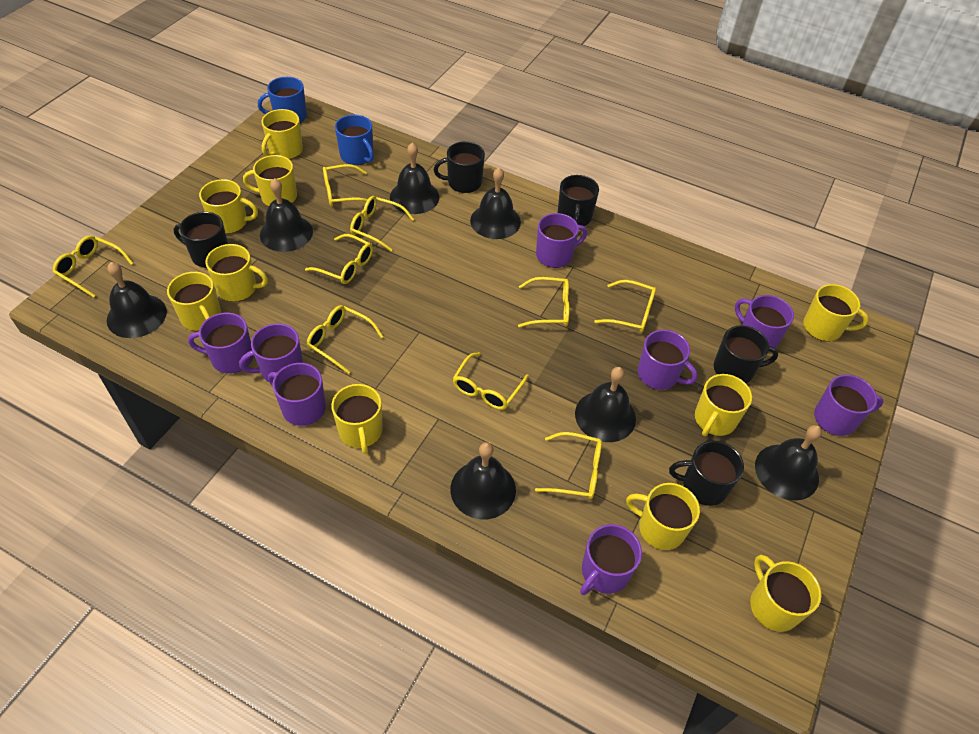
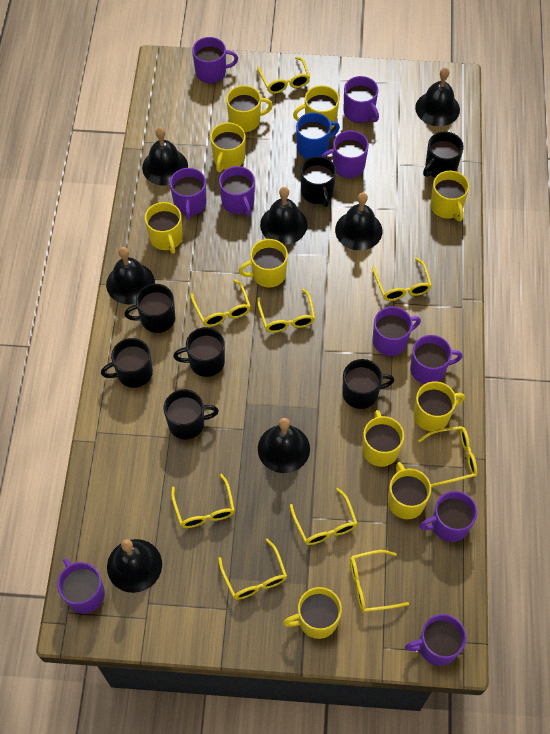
black mug: 5 -> 7
blue mug: 2 -> 1
purple mug: 8 -> 10

